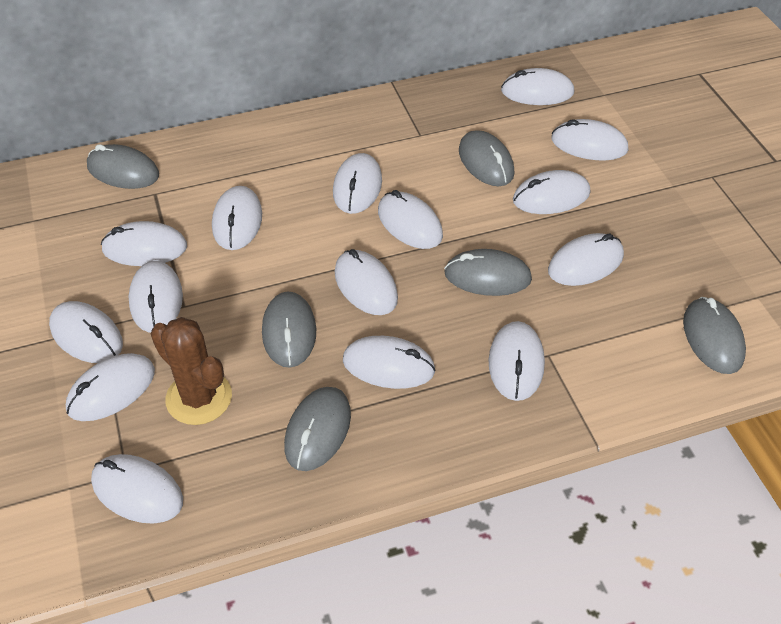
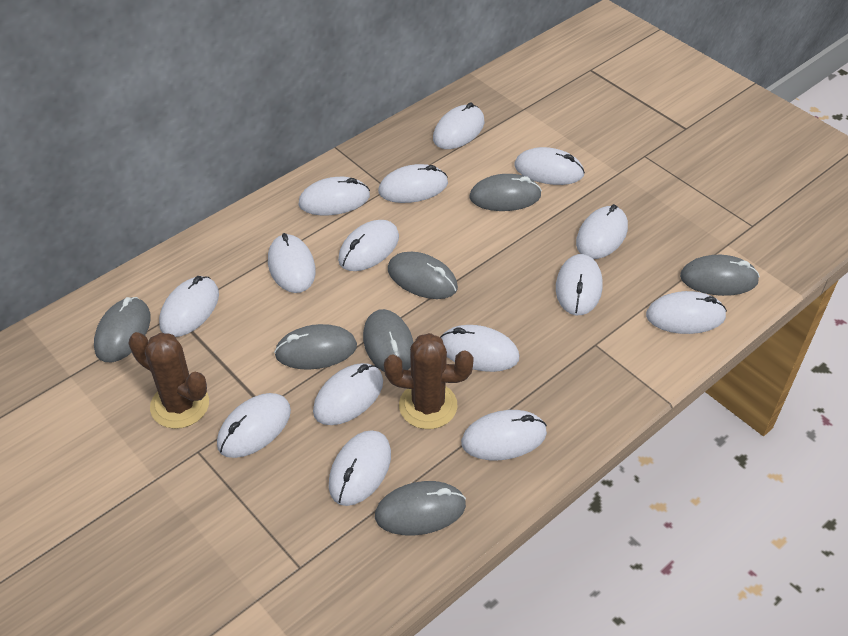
brown cactus: 1 -> 2
grey mouse: 6 -> 7

